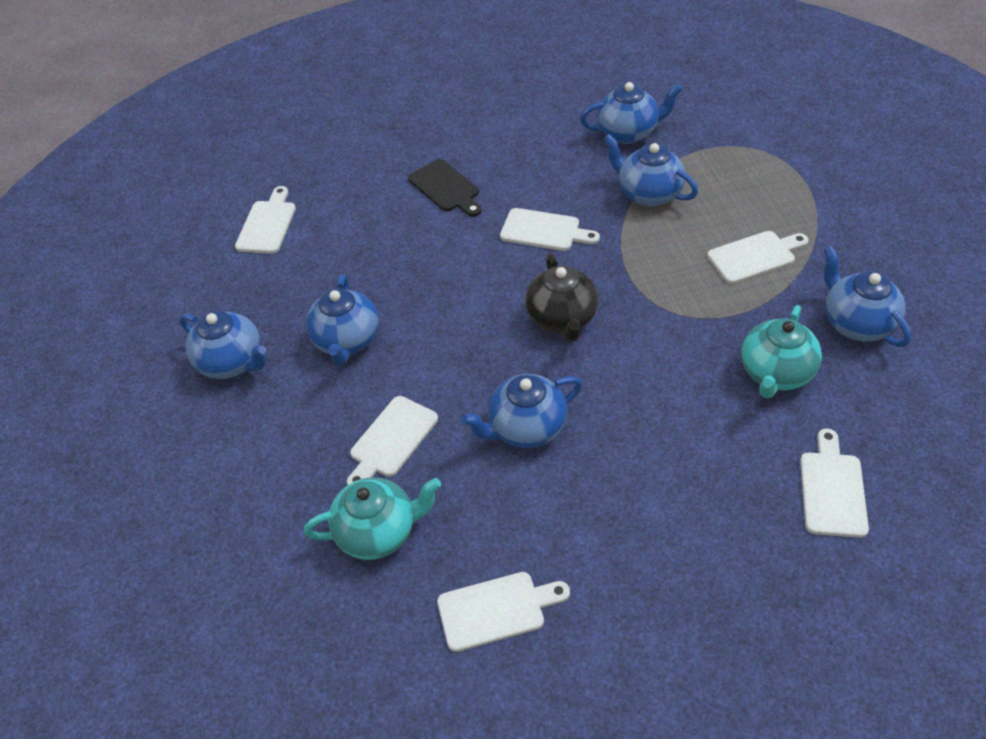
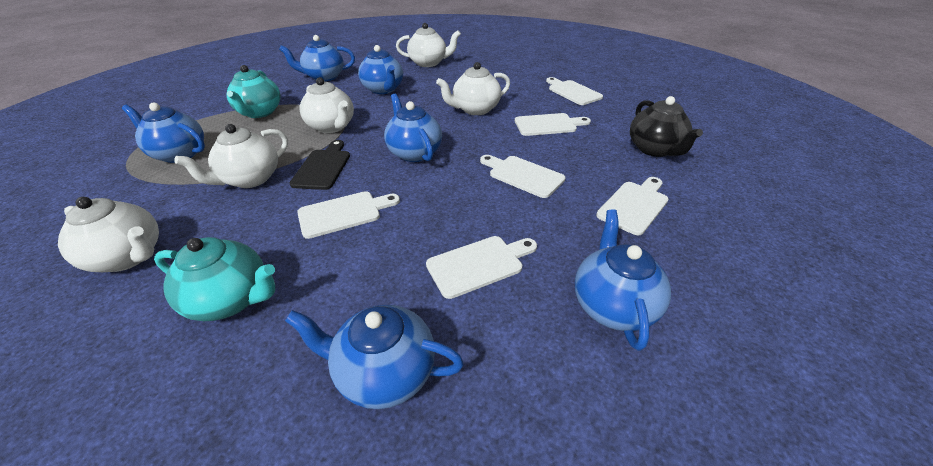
white teapot: 0 -> 5

